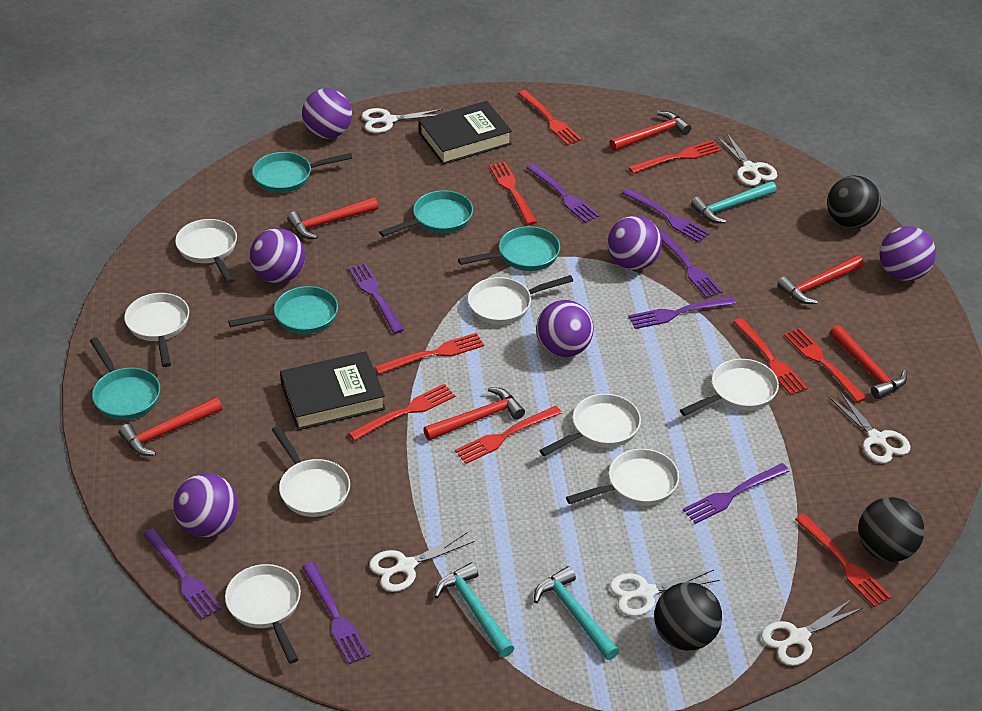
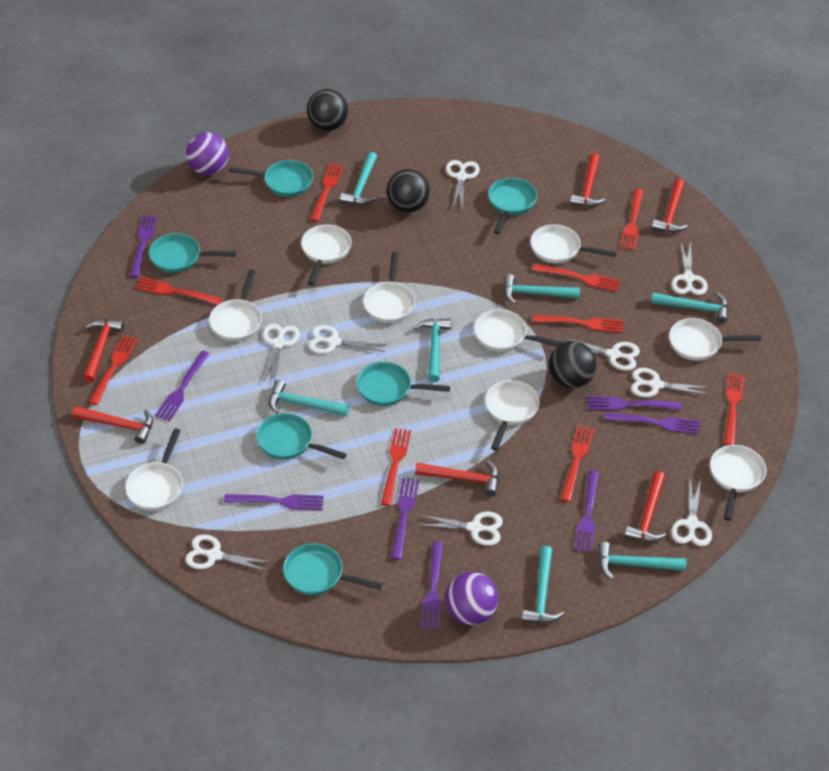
black book: 2 -> 0
purple ball: 6 -> 2
turquoise hammer: 3 -> 7
turquoise pan: 5 -> 6
white pan: 8 -> 9
white scissors: 6 -> 9

